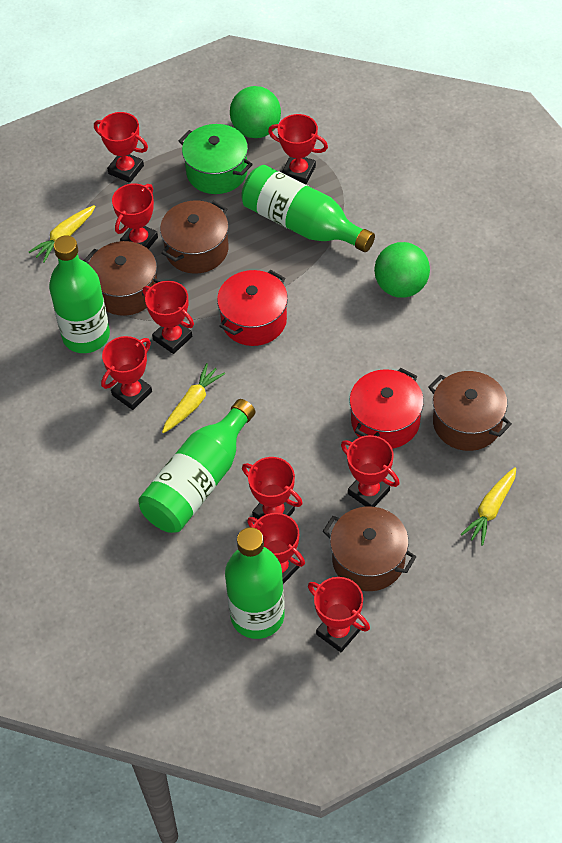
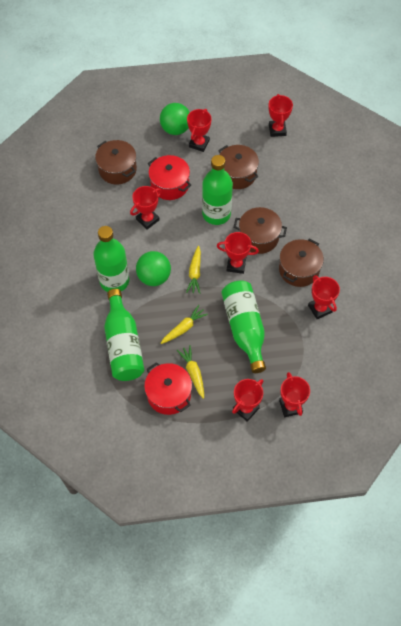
green pot: 1 -> 0
red trophy: 9 -> 7

